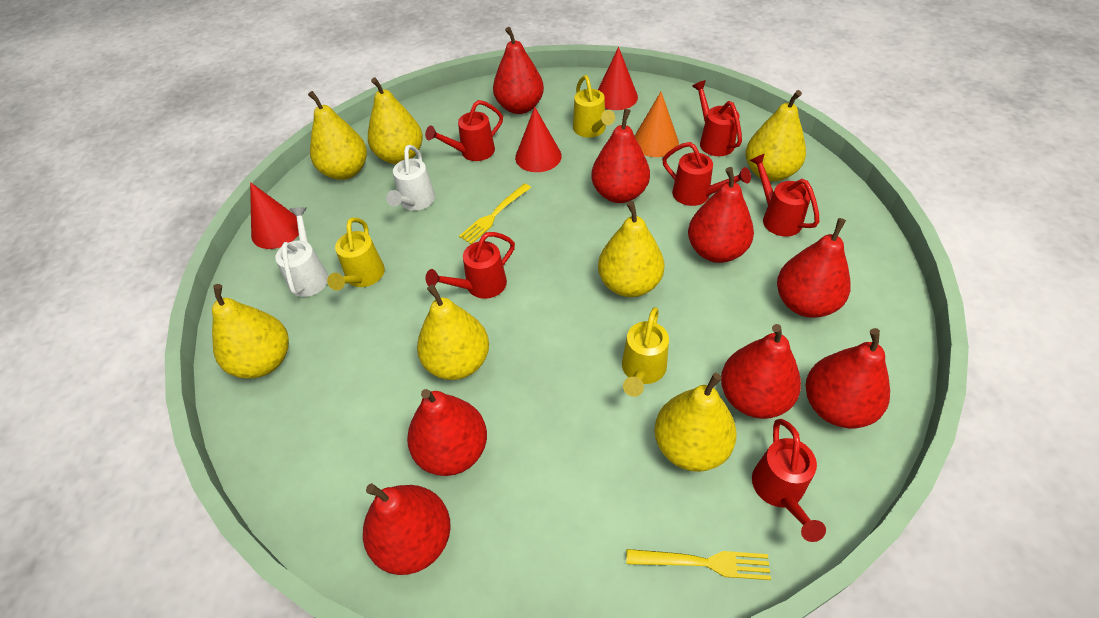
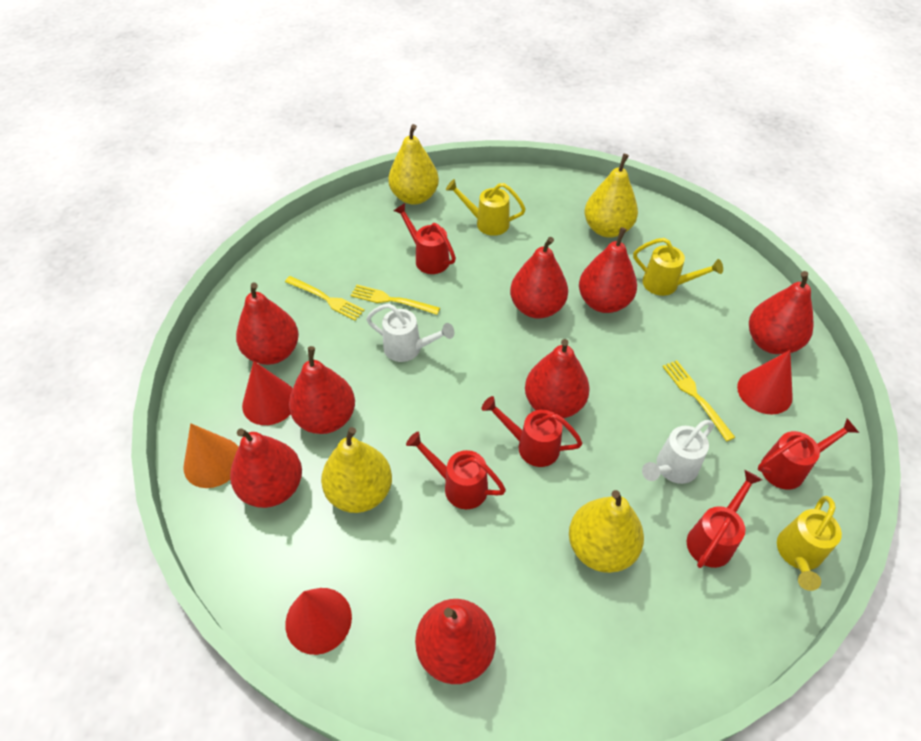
red watering can: 6 -> 5
yellow fork: 2 -> 3
yellow pear: 7 -> 4

